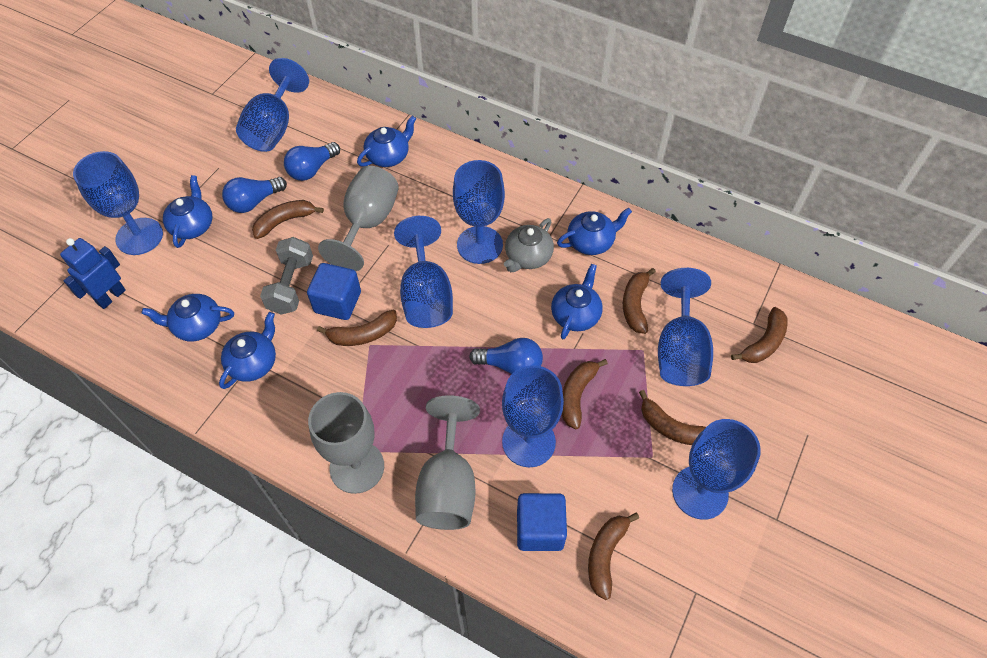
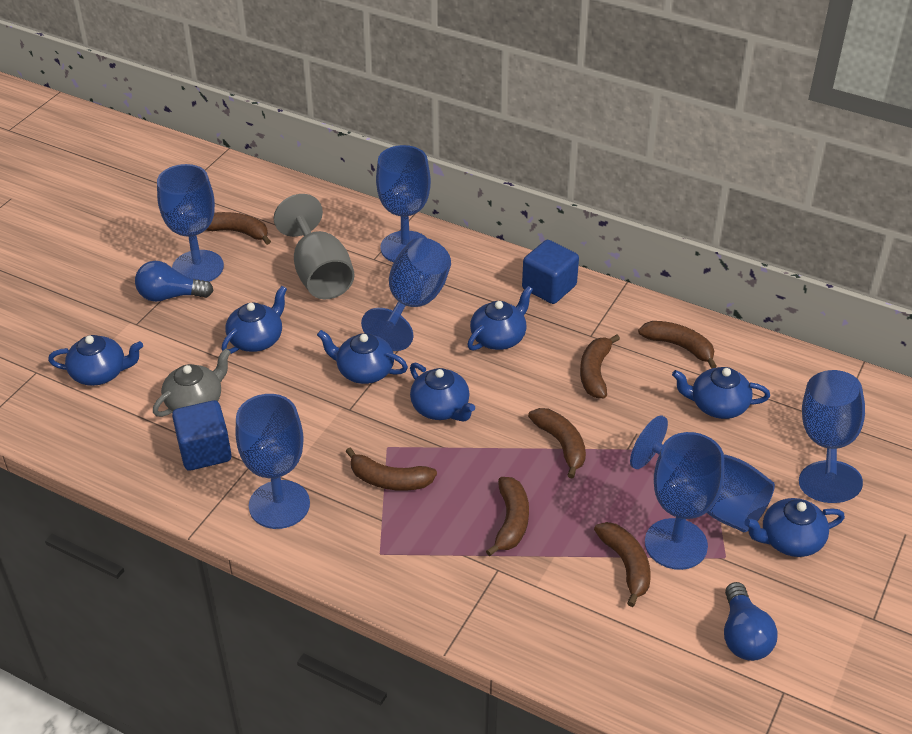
blue light bulb: 3 -> 2
blue robot: 1 -> 0
blue teapot: 6 -> 7
grey dumbbell: 1 -> 0
grey goblet: 3 -> 1

